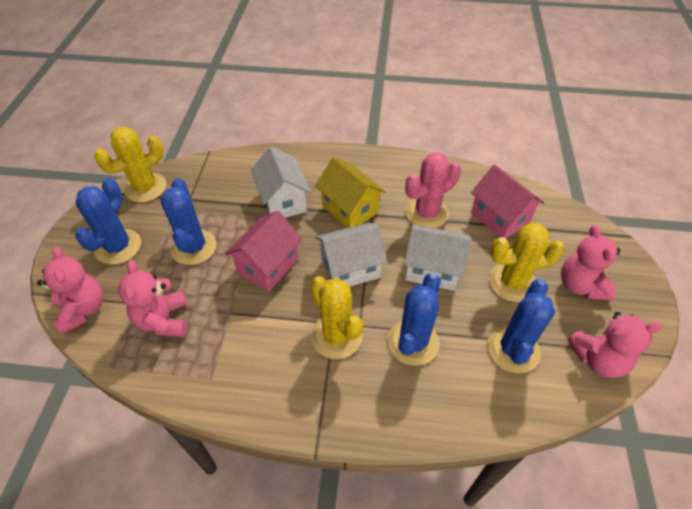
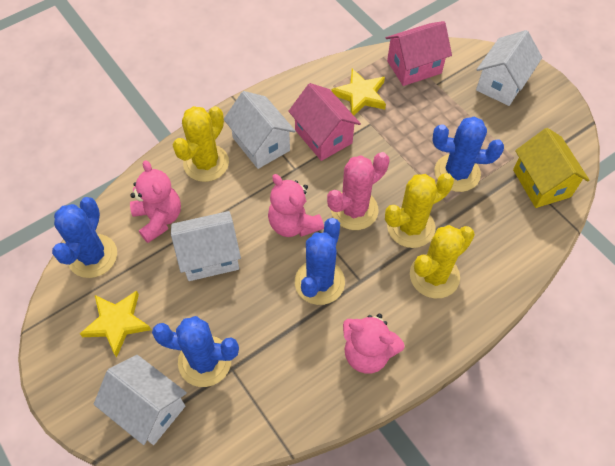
pink teddy bear: 4 -> 3
white house: 3 -> 4
yellow star: 0 -> 2

